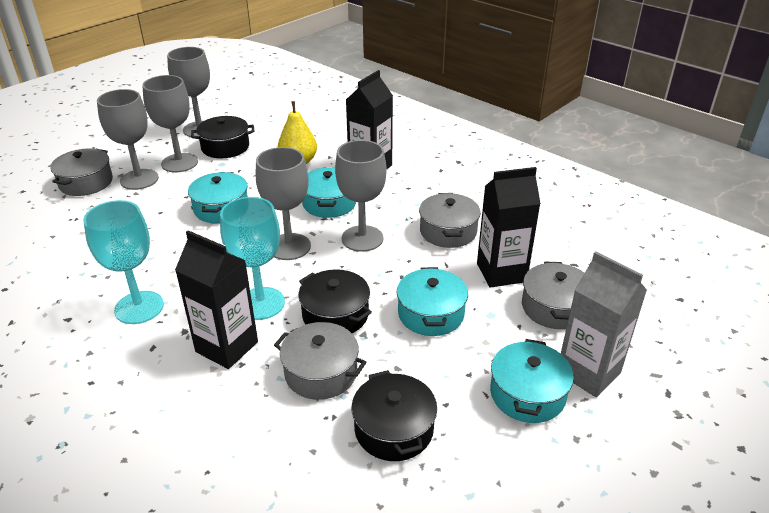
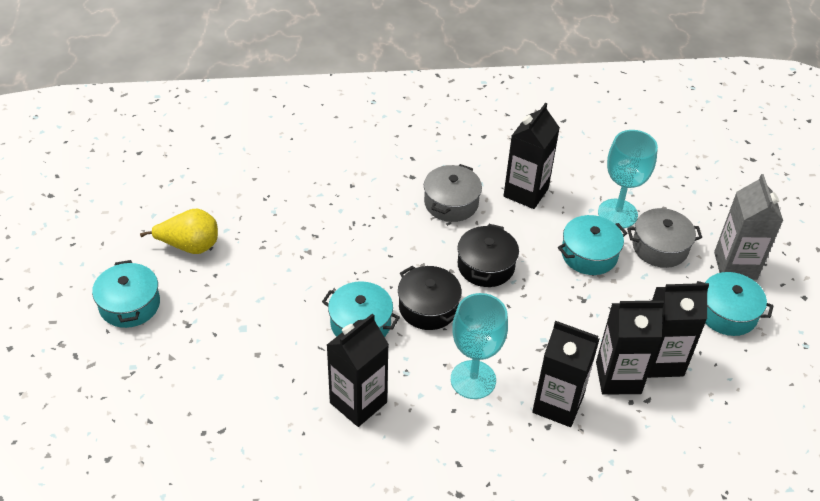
black carton: 3 -> 5
black pot: 3 -> 2
grey goblet: 5 -> 0
grey pot: 4 -> 2

